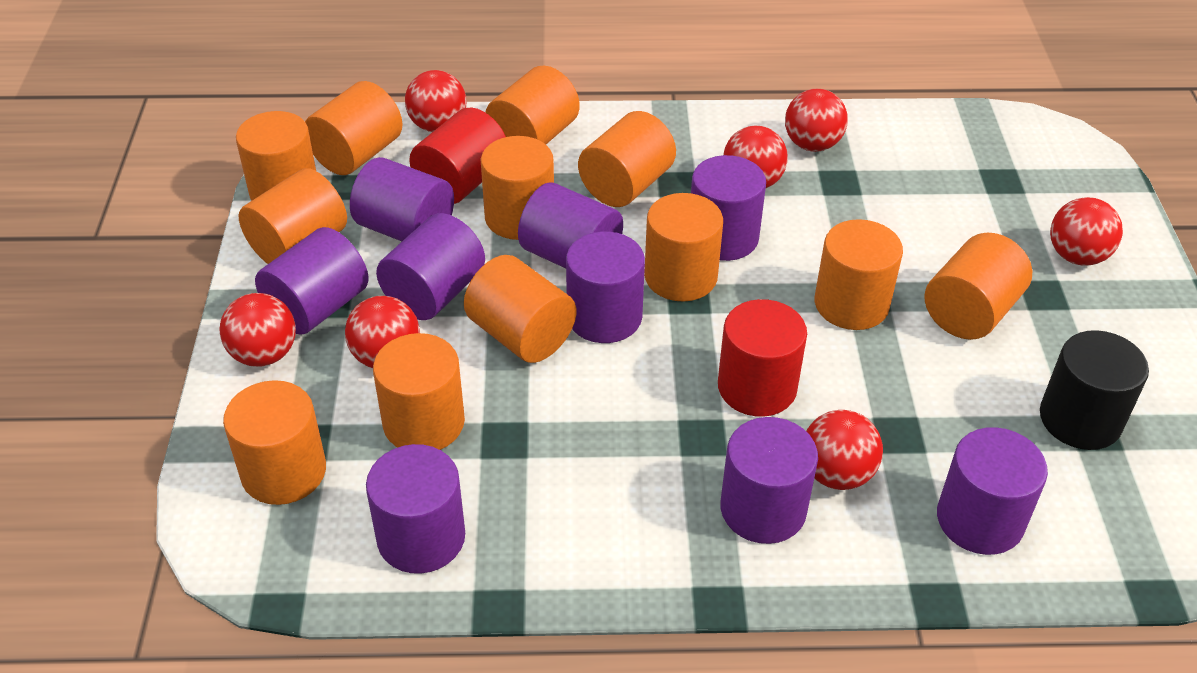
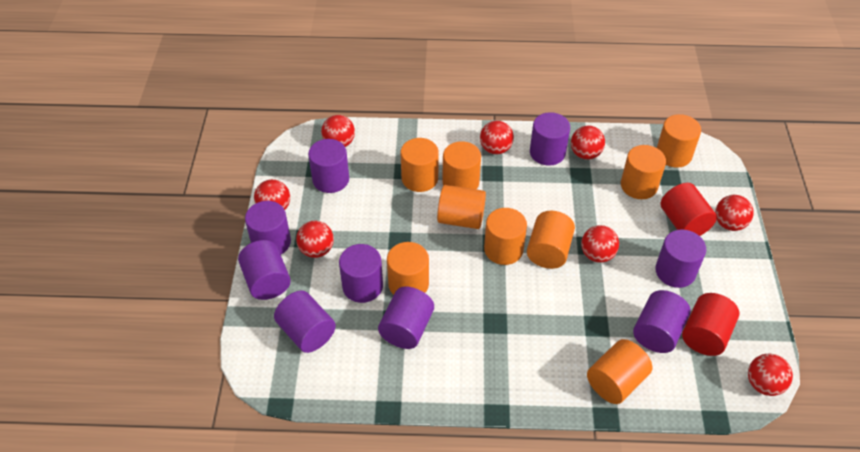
black cylinder: 1 -> 0
orange cylinder: 12 -> 9
red ball: 7 -> 8

